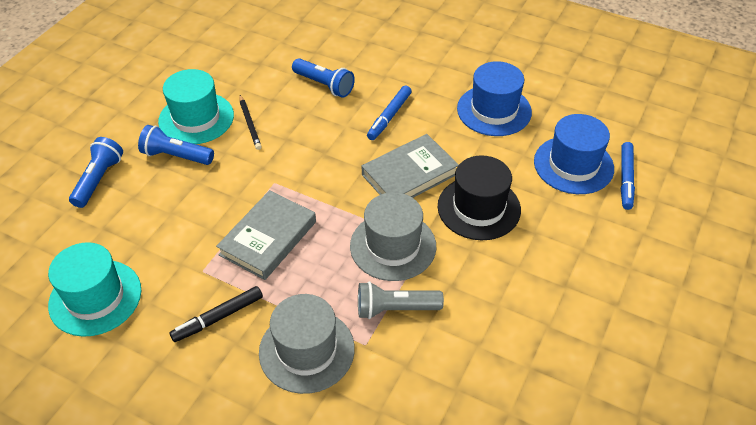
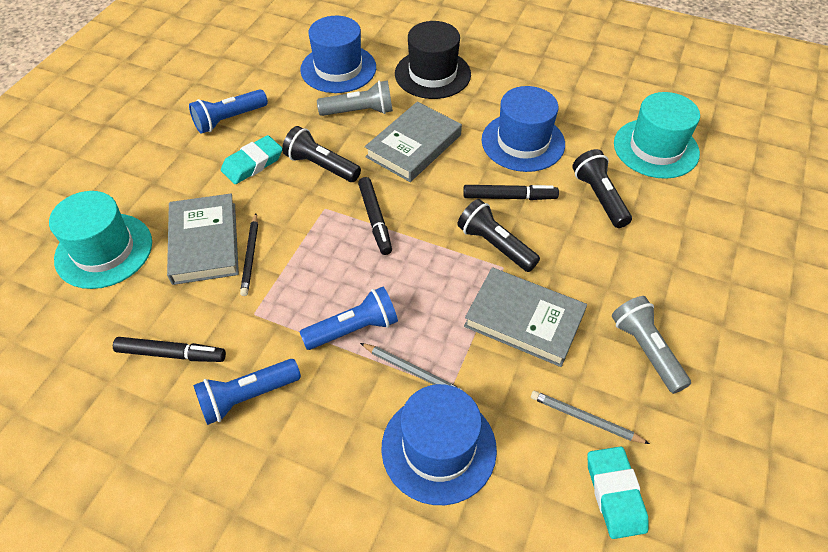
black flashlight: 0 -> 3
black marker: 1 -> 3
blue hat: 2 -> 3
blue marker: 2 -> 0
grey book: 2 -> 3
grey flashlight: 1 -> 2
grey hat: 2 -> 0
grey pencil: 0 -> 2
turquoise eraser: 0 -> 2

